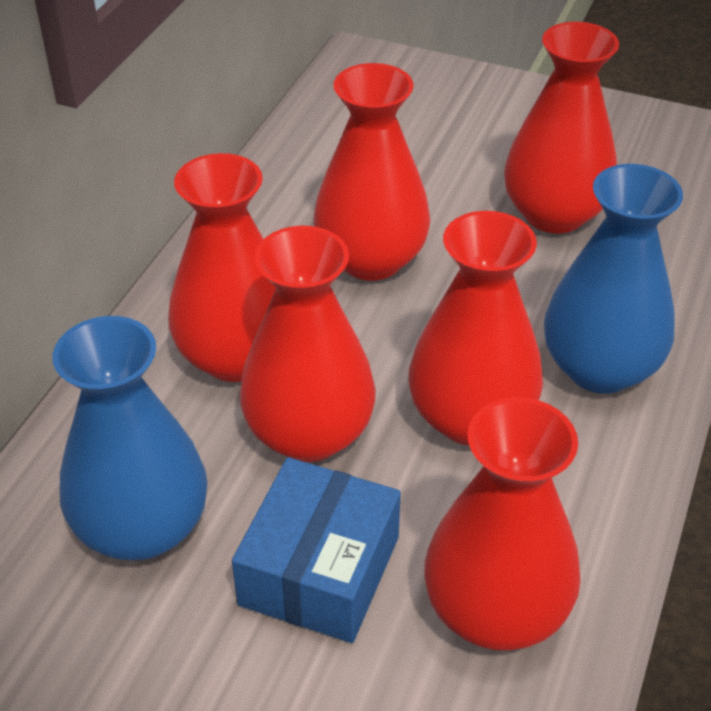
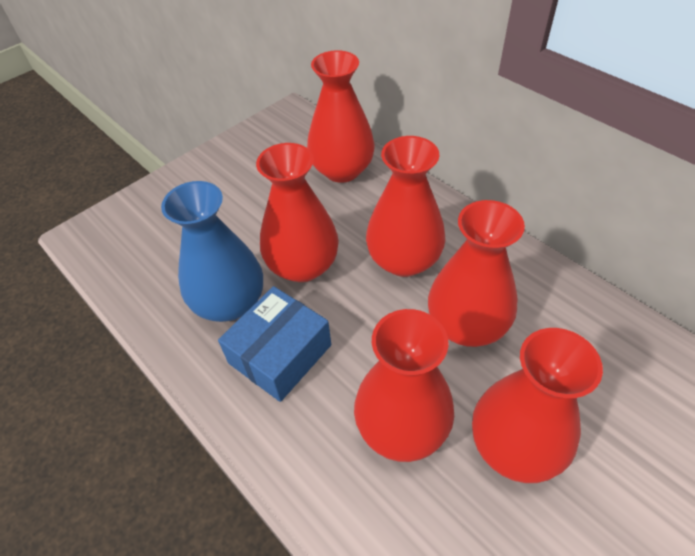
blue vase: 2 -> 1

